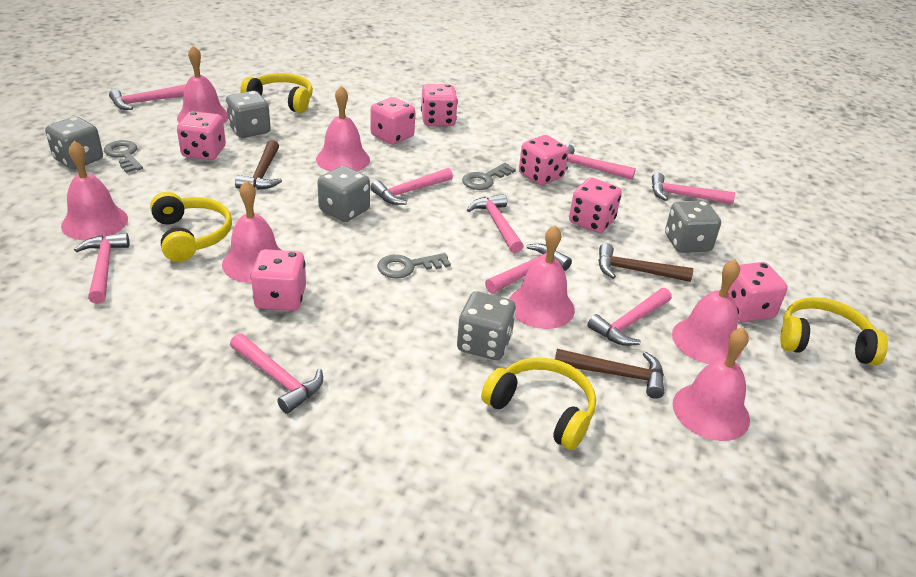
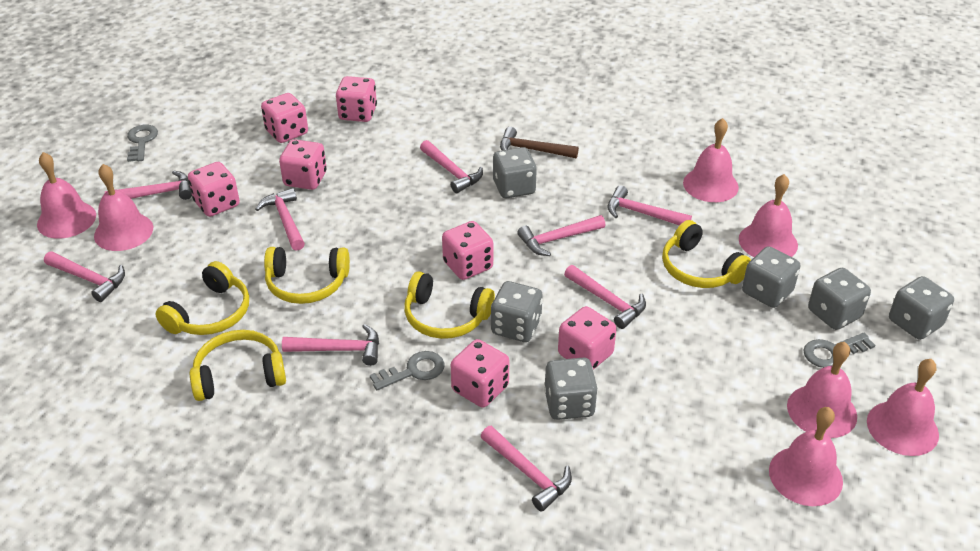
brown hammer: 3 -> 1
grey dice: 5 -> 6
yellow headphones: 4 -> 5

